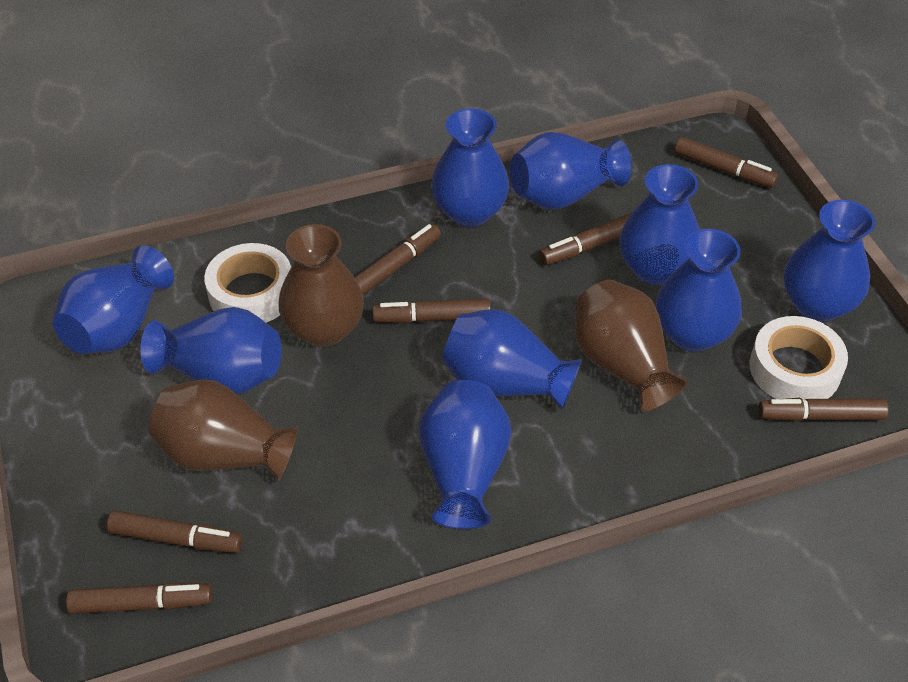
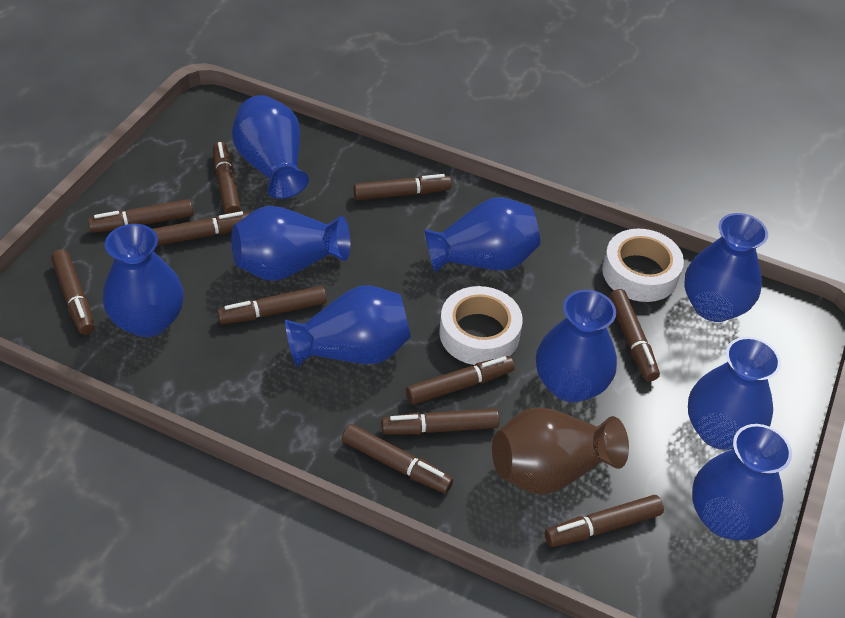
brown marker: 7 -> 11
brown vase: 3 -> 1

